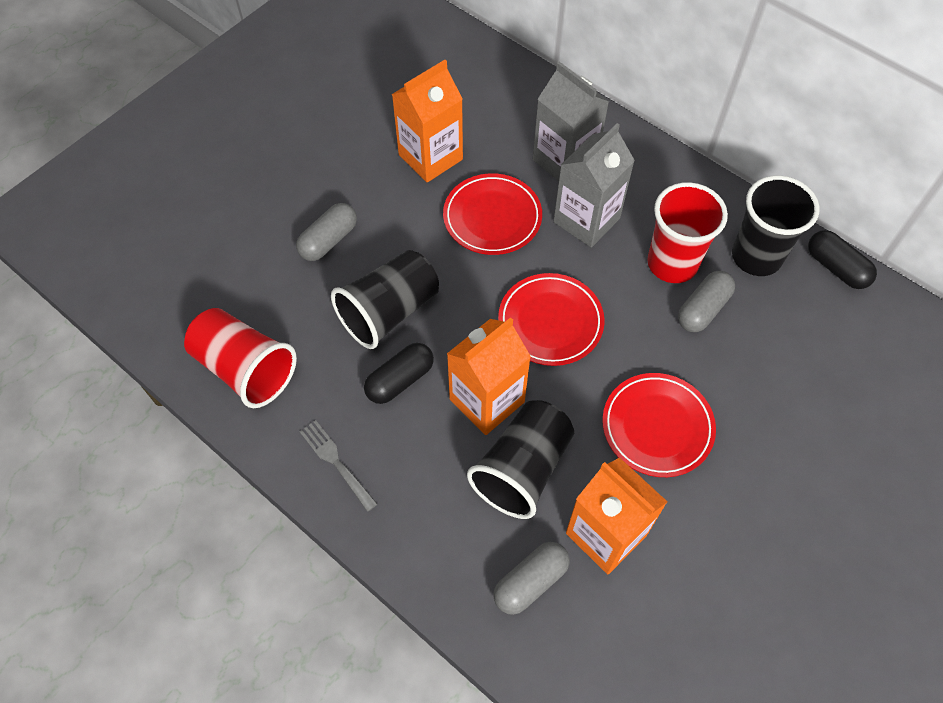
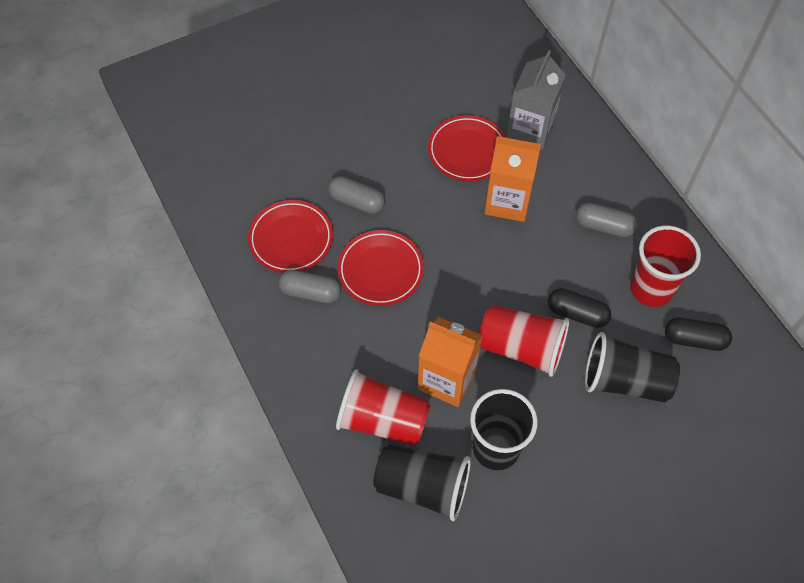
grey carton: 2 -> 1
grey fork: 1 -> 0
orange carton: 3 -> 2
red cup: 2 -> 3

